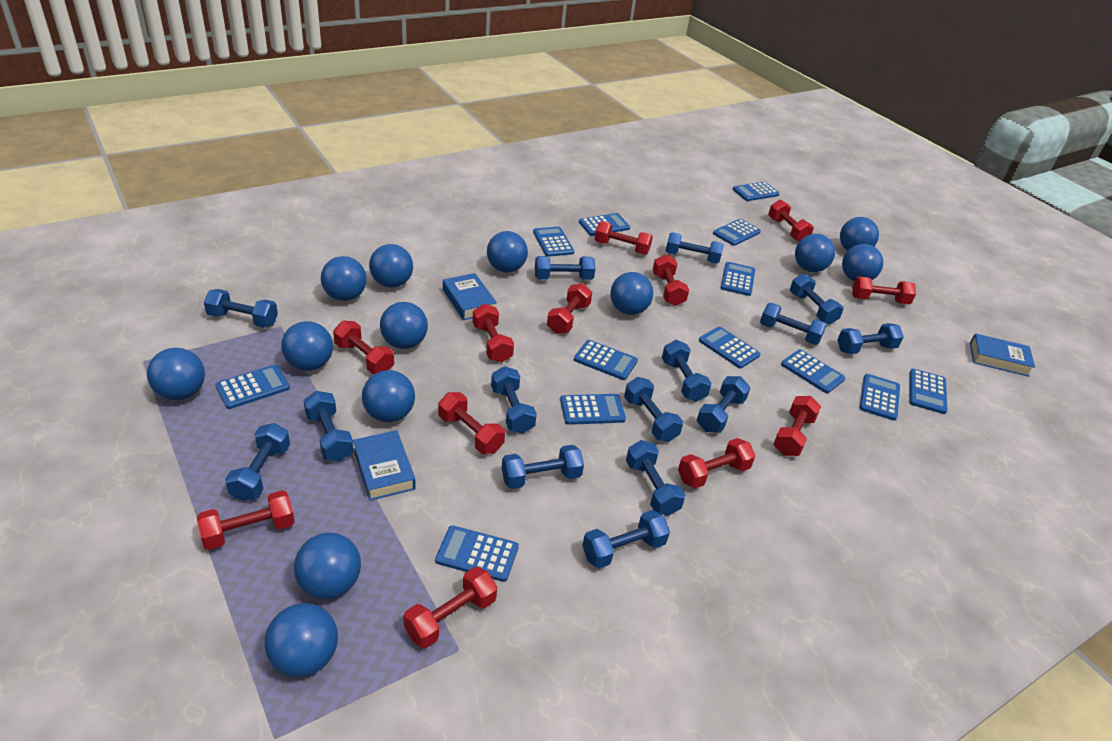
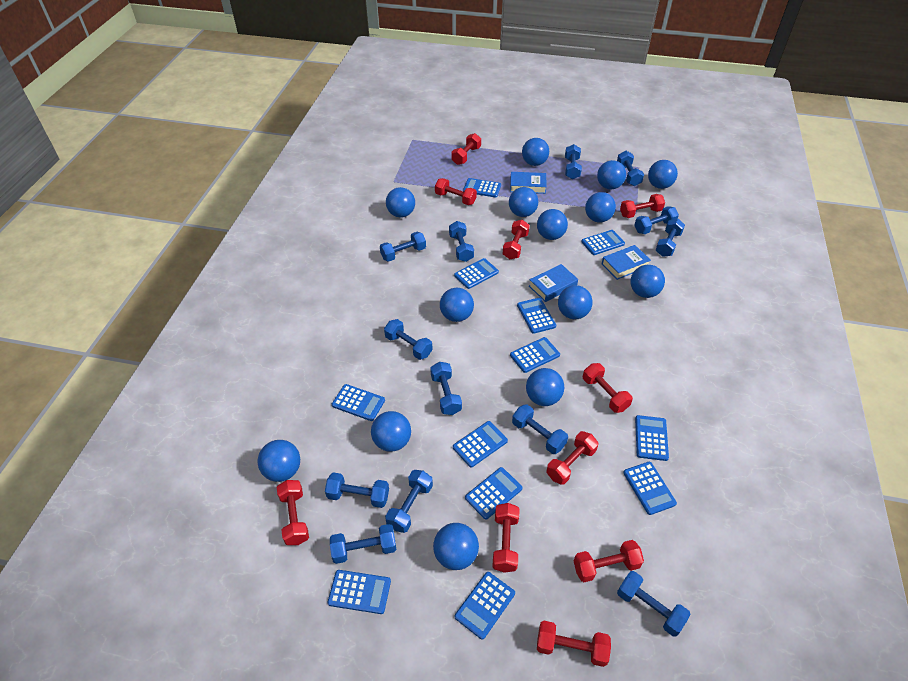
blue ball: 13 -> 14
blue calculator: 13 -> 12
blue dumbbell: 15 -> 13
red dumbbell: 12 -> 10

